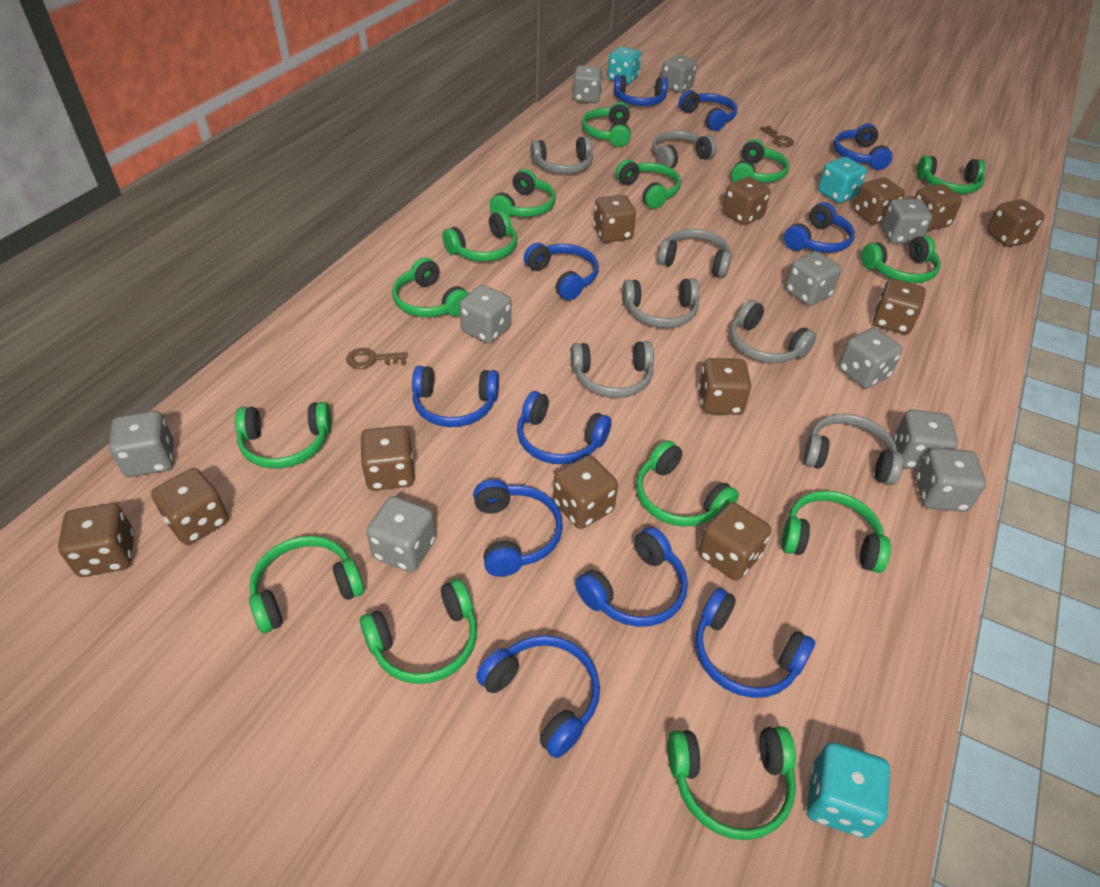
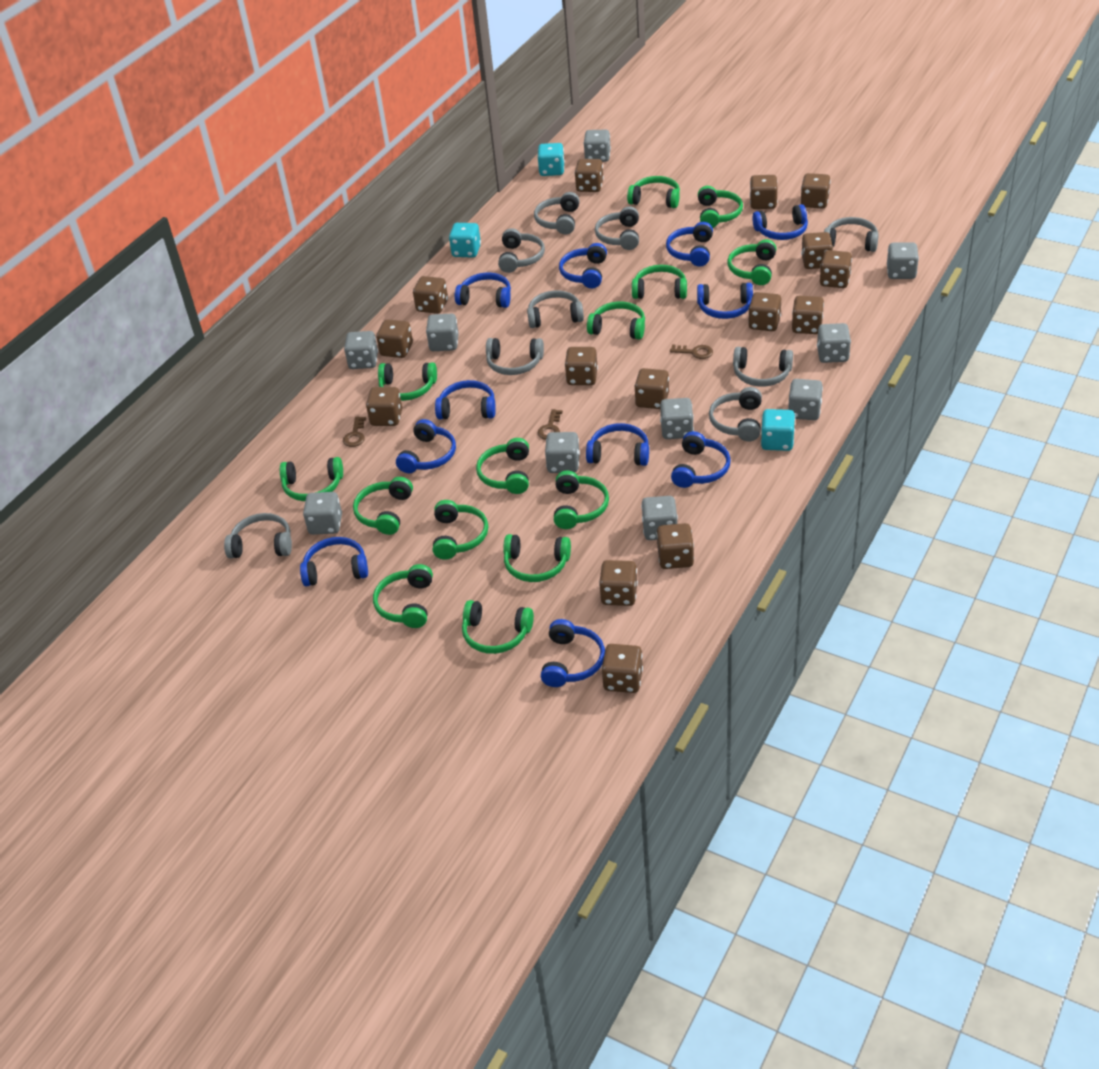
brown dice: 12 -> 15
brown key: 2 -> 3
grey headphones: 7 -> 9

